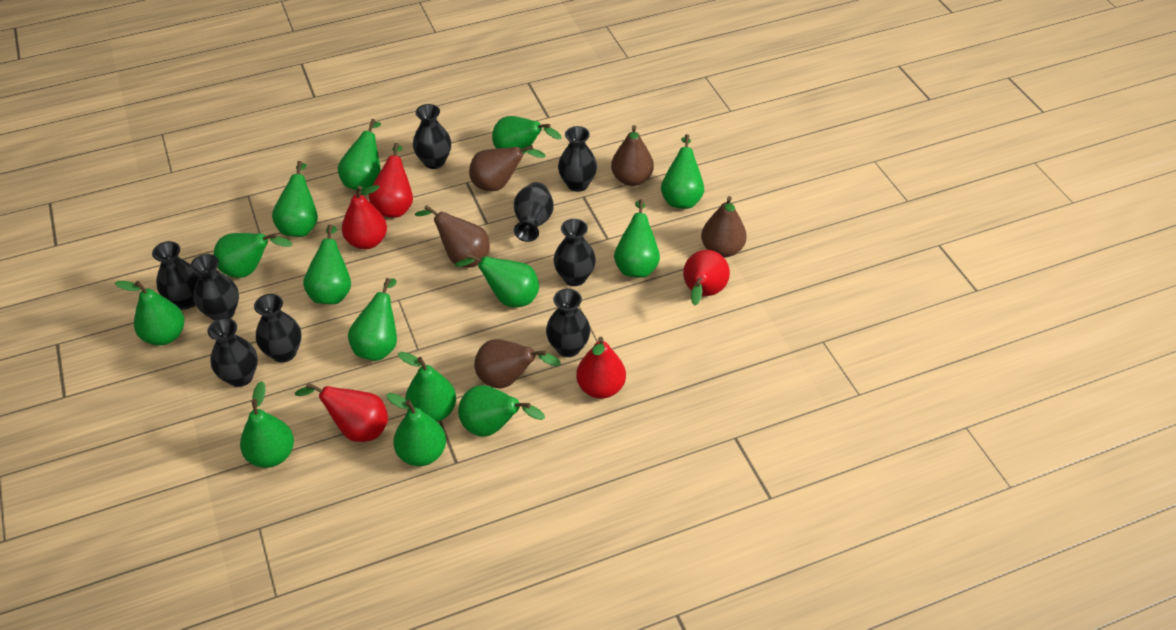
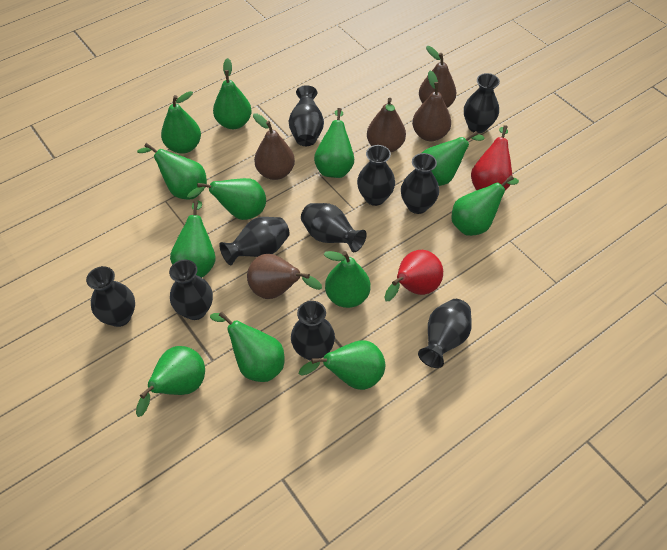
black vase: 9 -> 10
green pear: 14 -> 12
red pear: 5 -> 2

